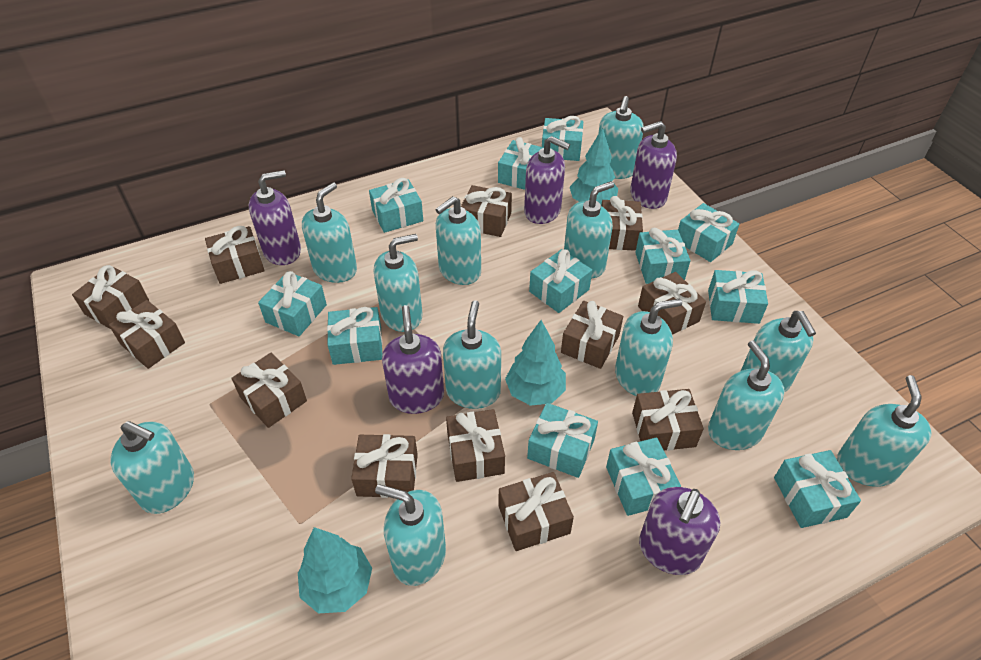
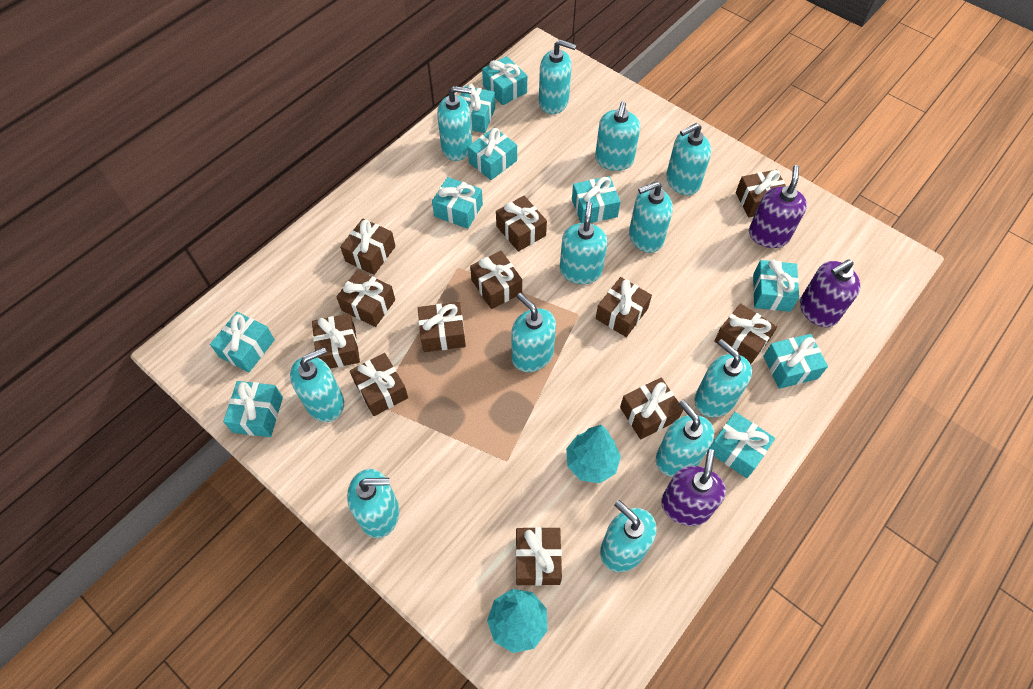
purple soap dispenser: 5 -> 3
turquoise gift: 12 -> 10
turquoise tree: 3 -> 2

